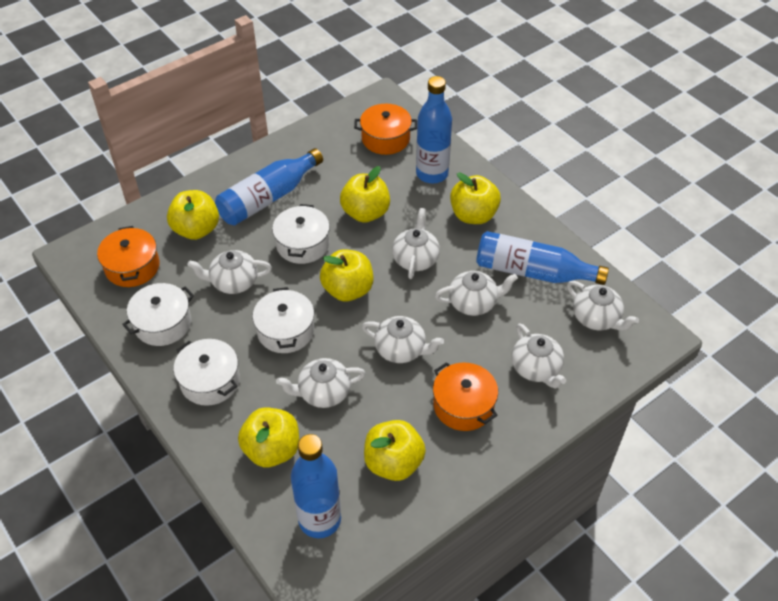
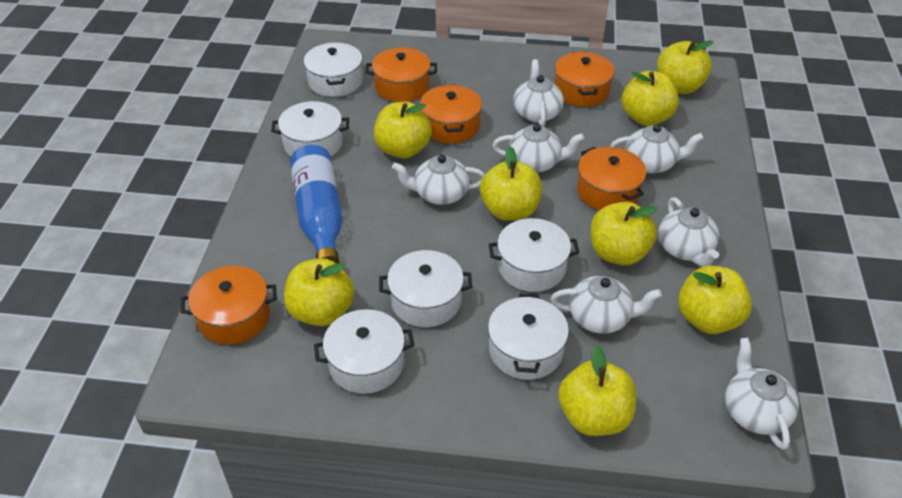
blue bottle: 4 -> 1
orange pot: 3 -> 5
white pot: 4 -> 6
yellow apple: 6 -> 8

